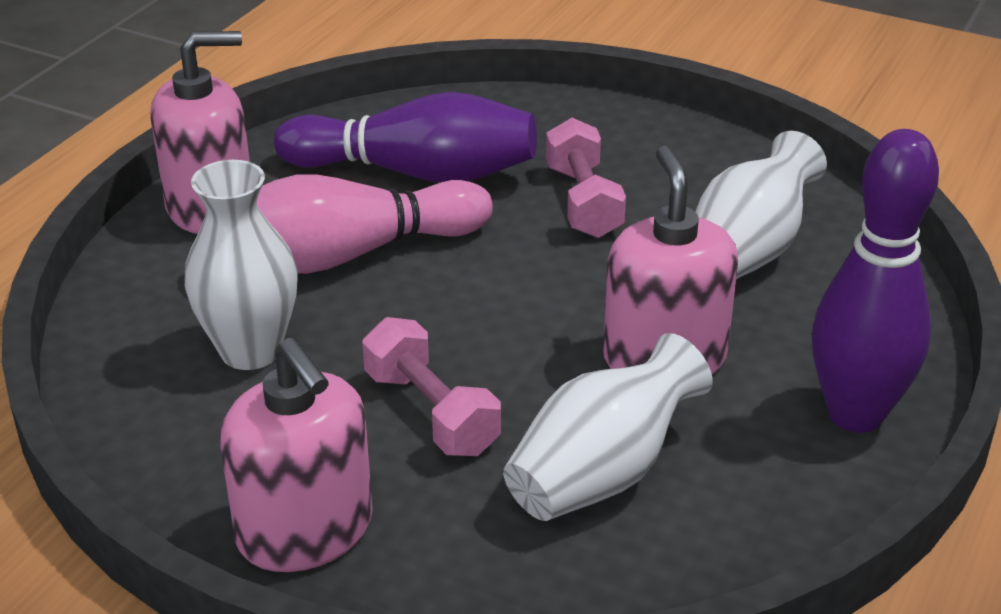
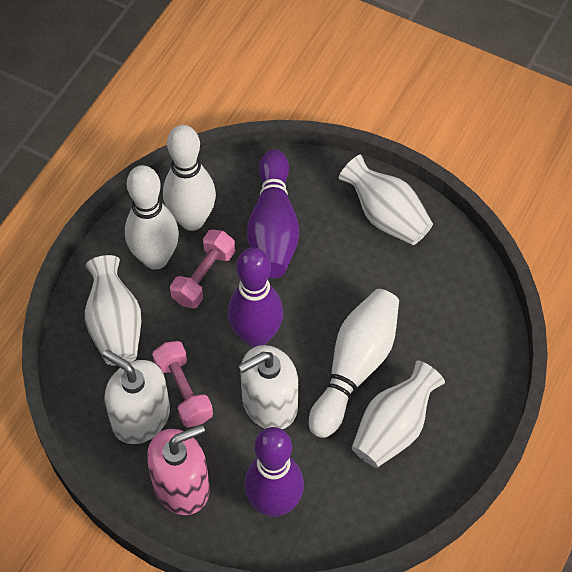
pink bowling pin: 1 -> 0
pink soap dispenser: 3 -> 1
purple bowling pin: 2 -> 3
white bowling pin: 0 -> 3
white soap dispenser: 0 -> 2

